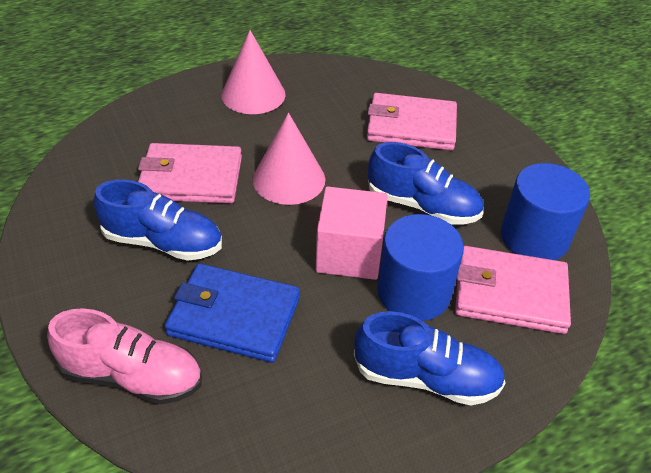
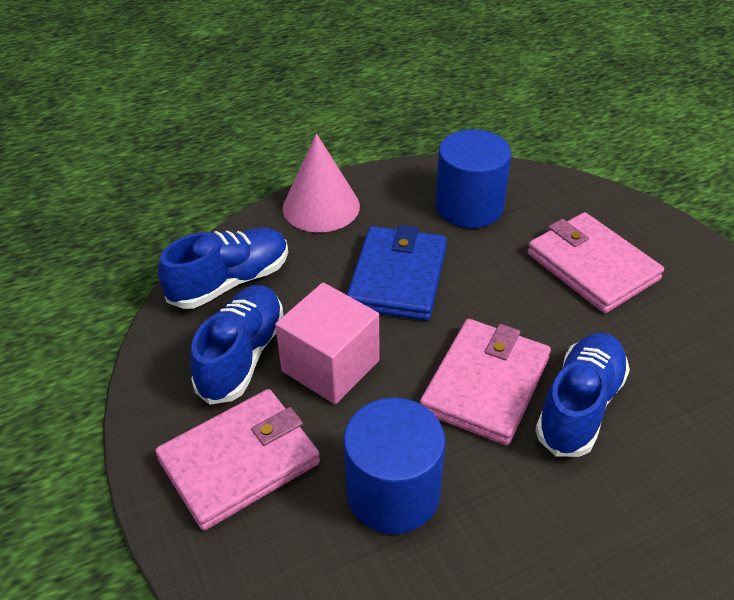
pink cone: 2 -> 1
pink shoe: 1 -> 0

